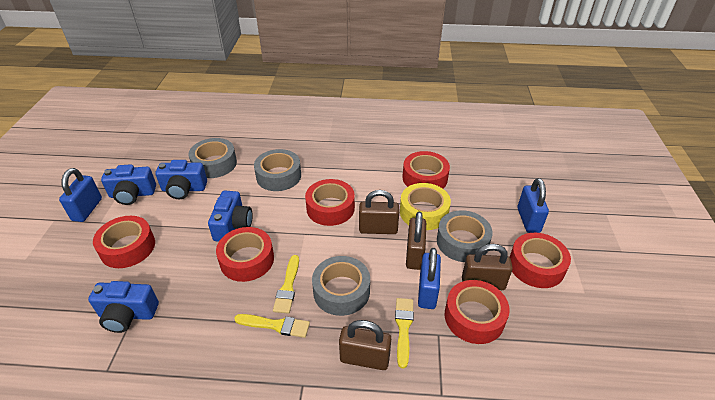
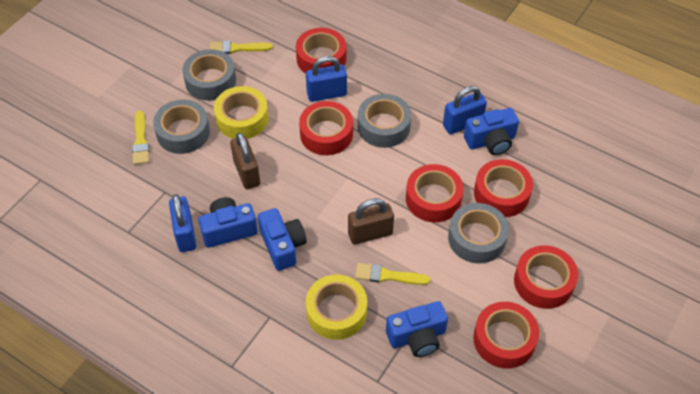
brown padlock: 4 -> 2
yellow tape: 1 -> 2

